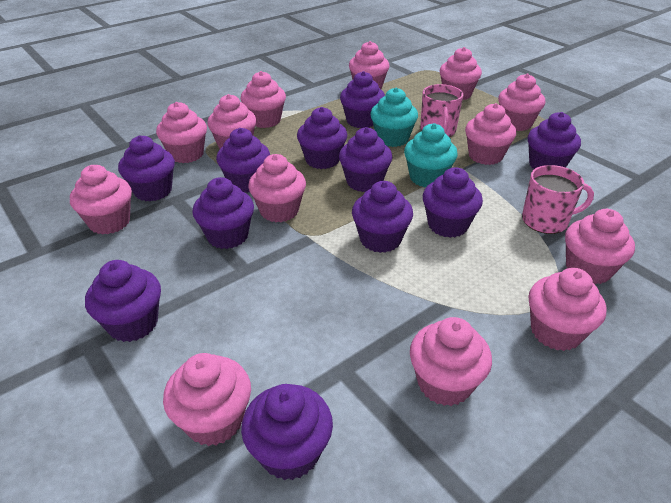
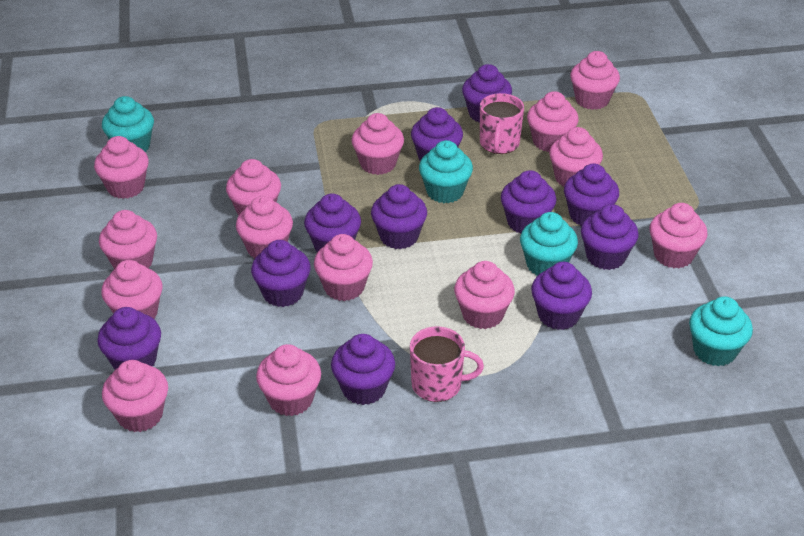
pink cupcake: 13 -> 14
turquoise cupcake: 2 -> 4

